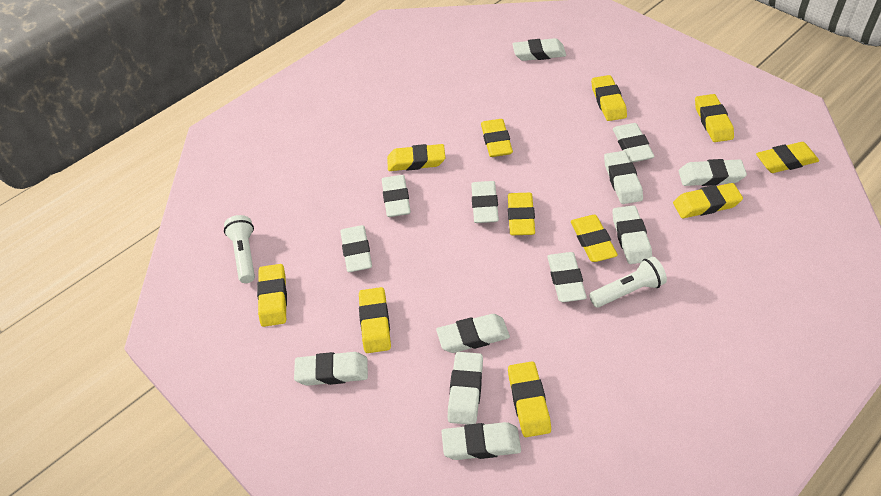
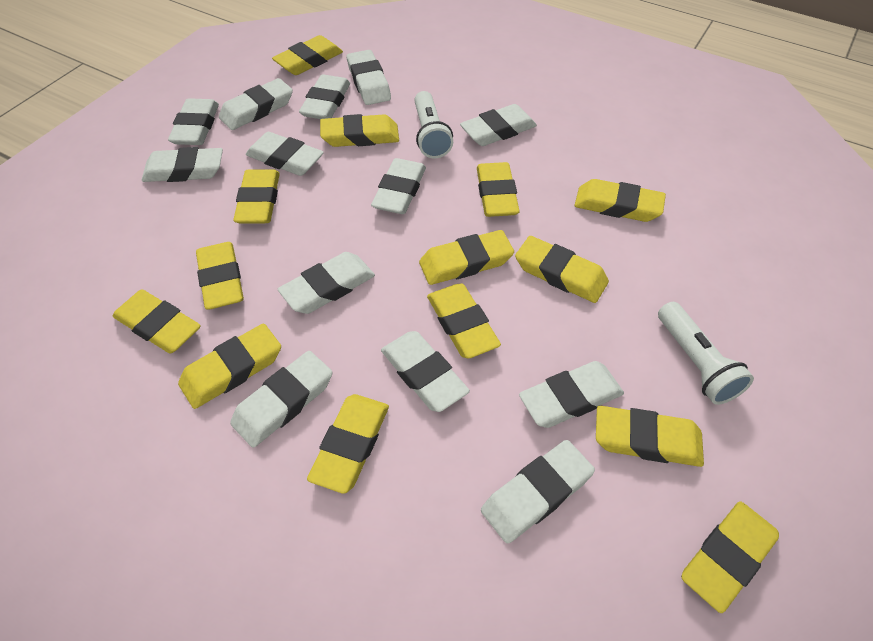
yellow eraser: 11 -> 14

